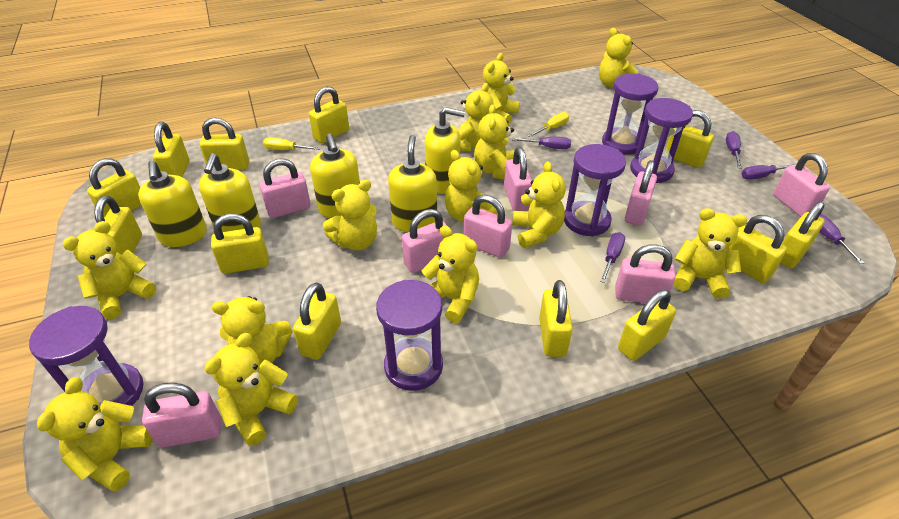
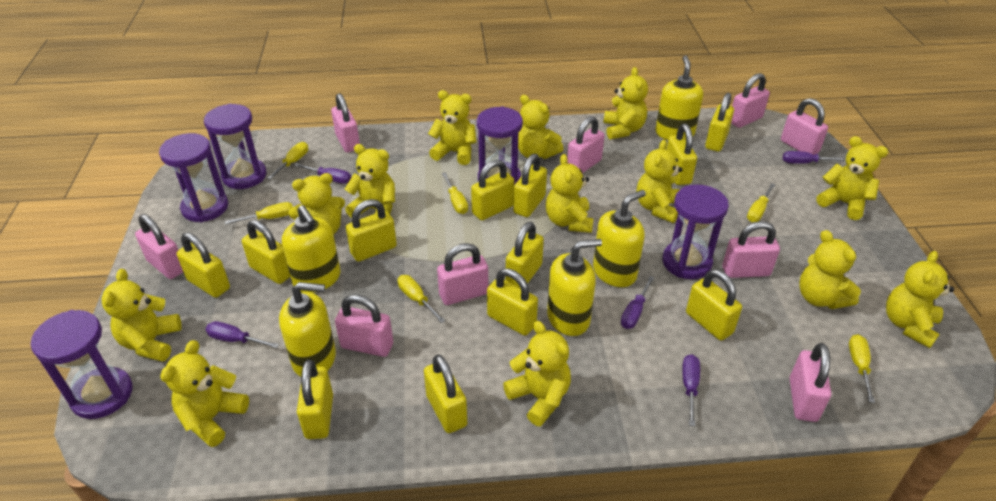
pink padlock: 8 -> 9
yellow screwdriver: 2 -> 6

